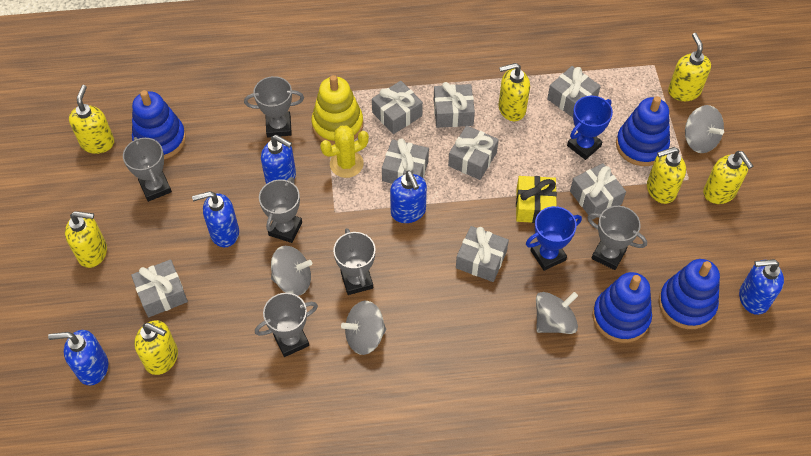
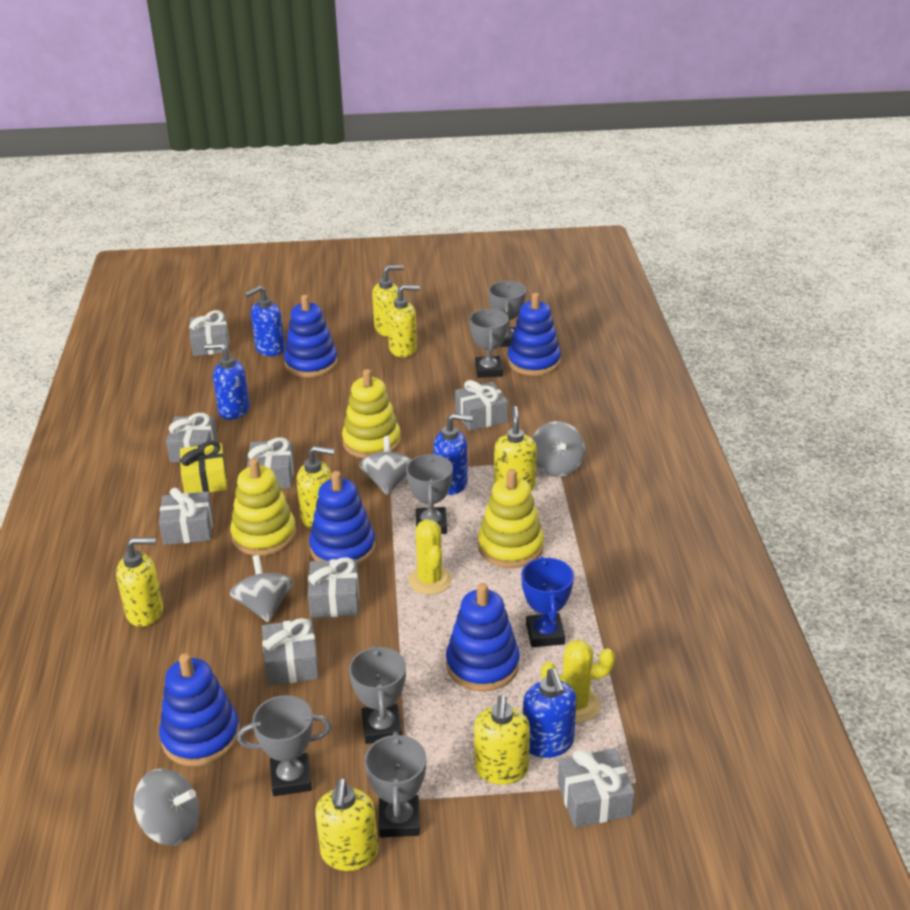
blue soap dispenser: 5 -> 4
blue stacking toy: 4 -> 5
blue trophy: 2 -> 1
yellow cactus: 1 -> 2
yellow stacking toy: 1 -> 3

